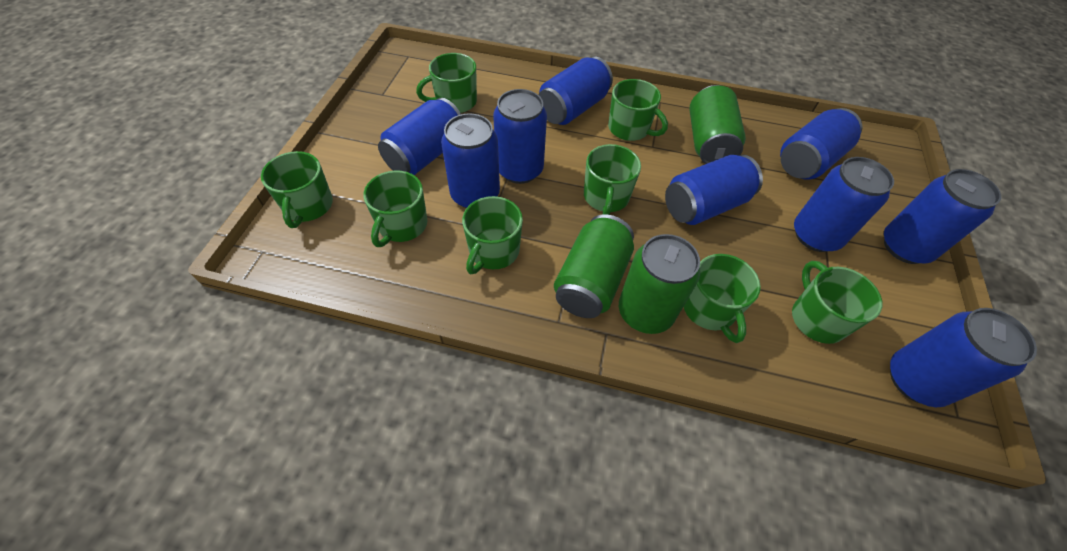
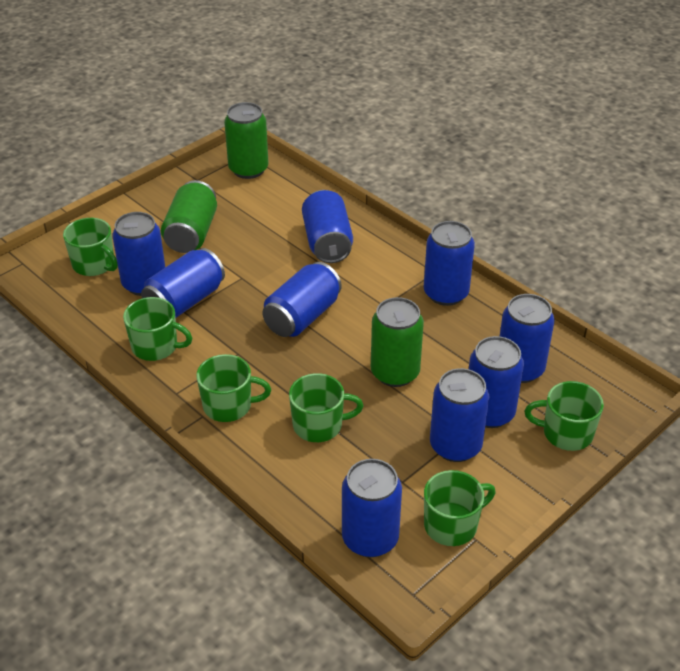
green mug: 8 -> 6

